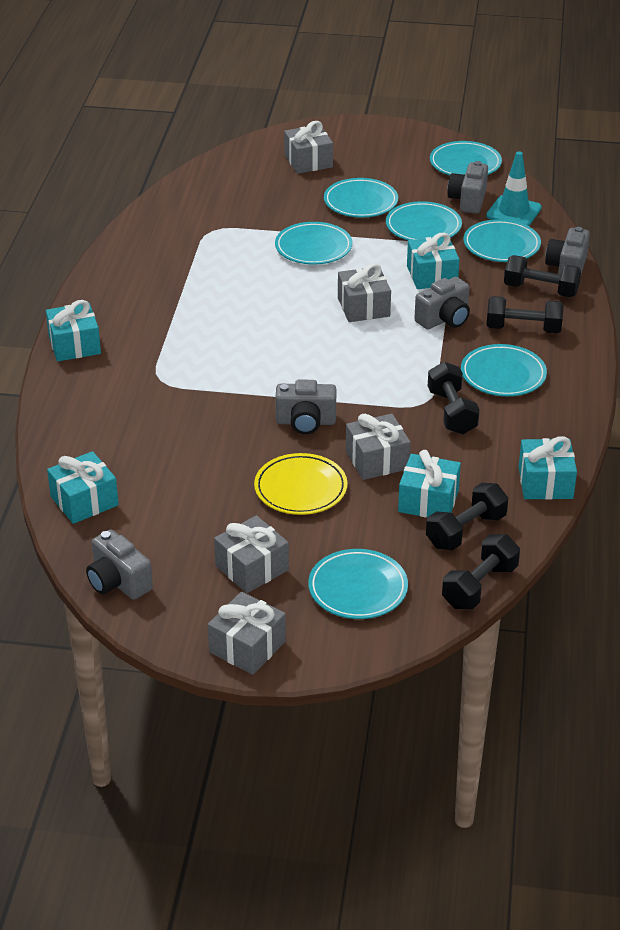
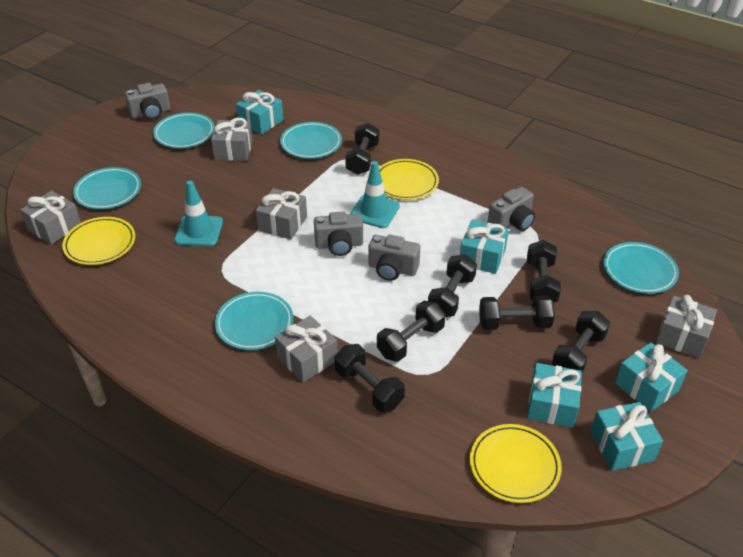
black dumbbell: 5 -> 7
grey camera: 5 -> 4
turquoise plate: 7 -> 5
turquoise traffic cone: 1 -> 2
yellow plate: 1 -> 3

